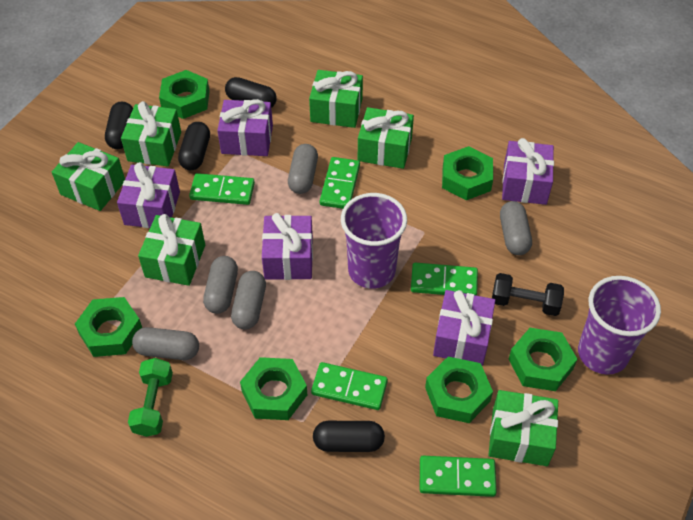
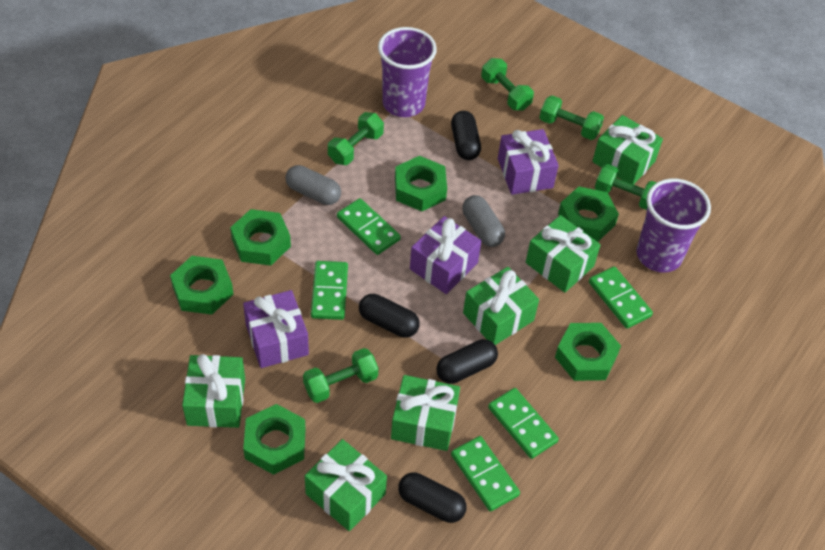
black dumbbell: 1 -> 0
green dumbbell: 1 -> 5
grey capsule: 5 -> 2
purple gift: 5 -> 3

